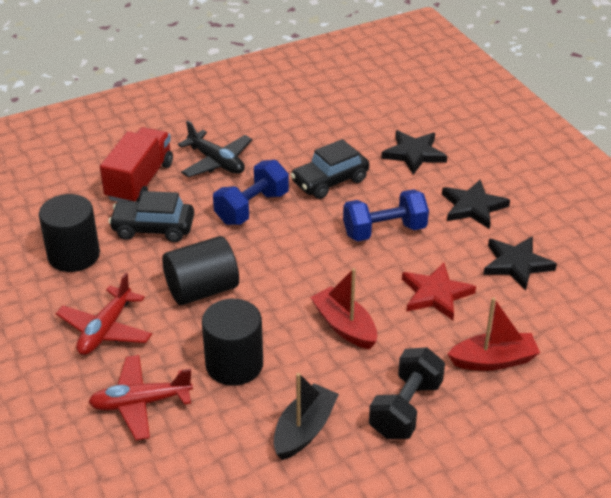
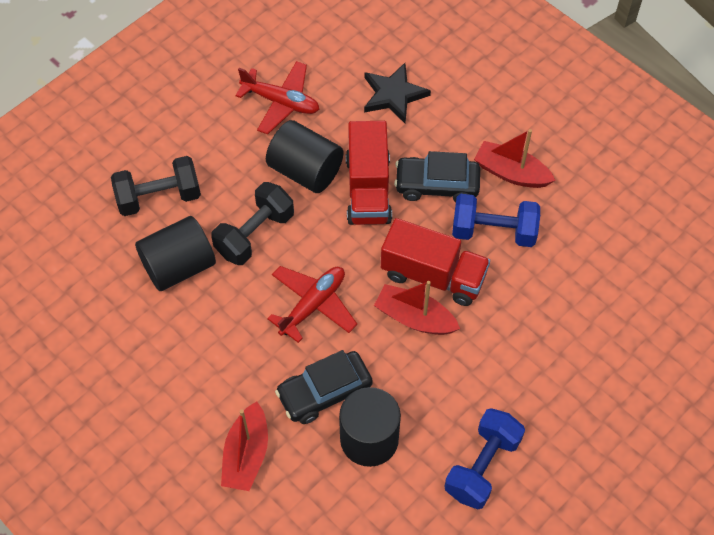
black boat: 1 -> 0
black dumbbell: 1 -> 2
black plane: 1 -> 0
black star: 3 -> 1
red boat: 2 -> 3
red star: 1 -> 0
red truck: 1 -> 2

